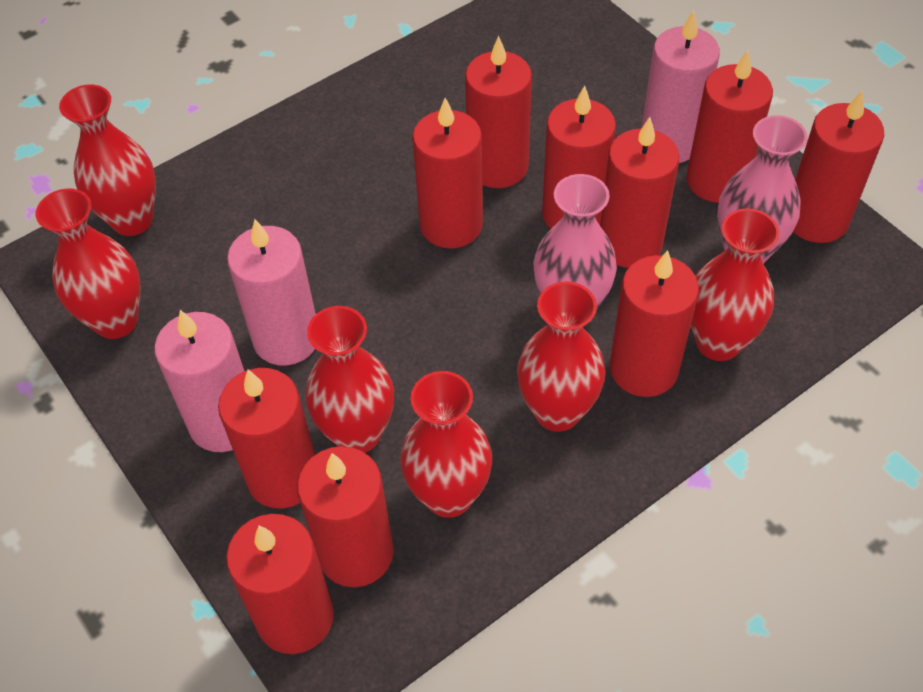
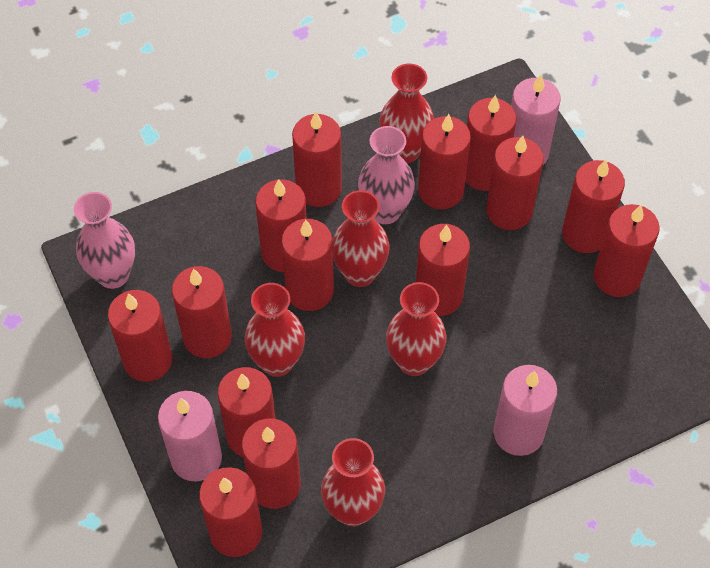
red candle: 10 -> 14
red vase: 6 -> 5

